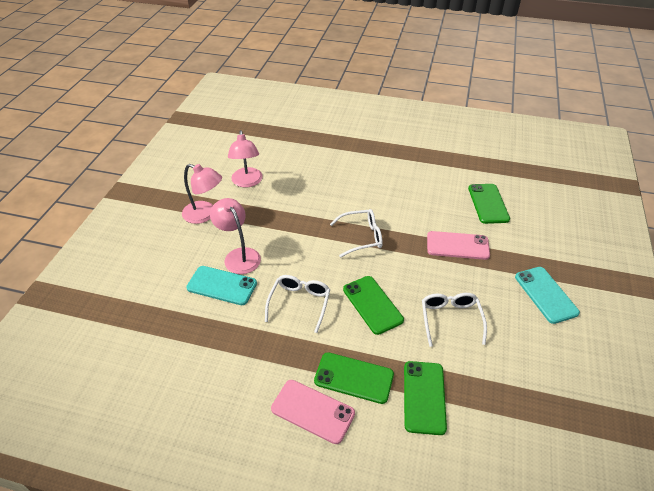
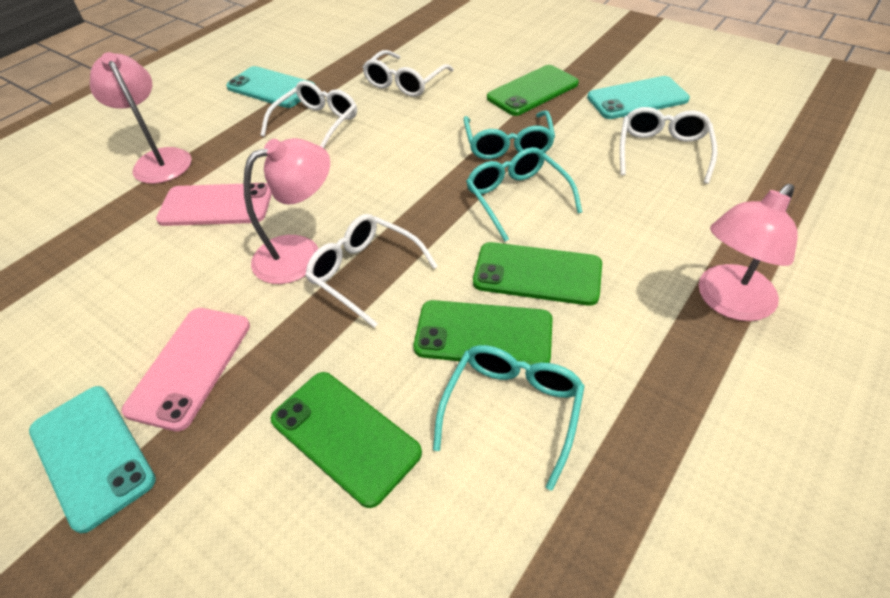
turquoise glasses: 0 -> 3
turquoise phone: 2 -> 3
white glasses: 3 -> 4

